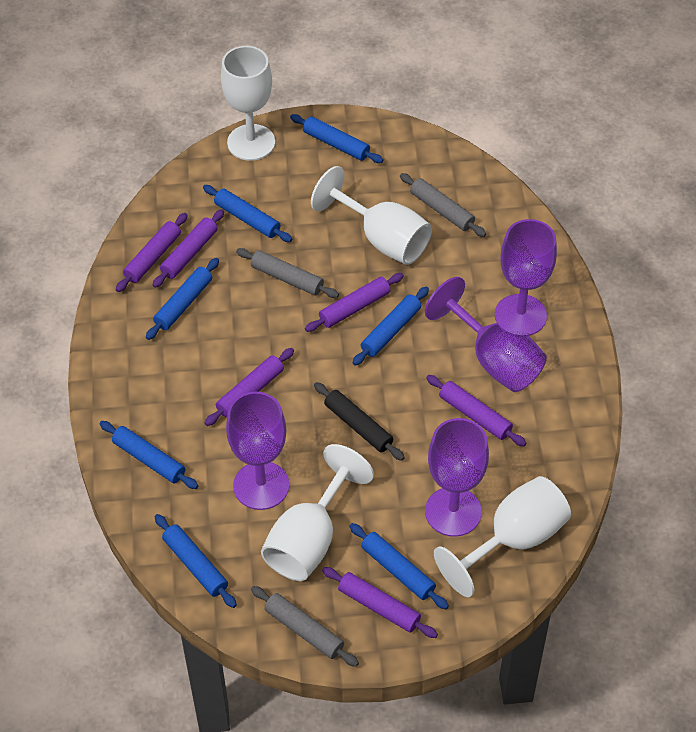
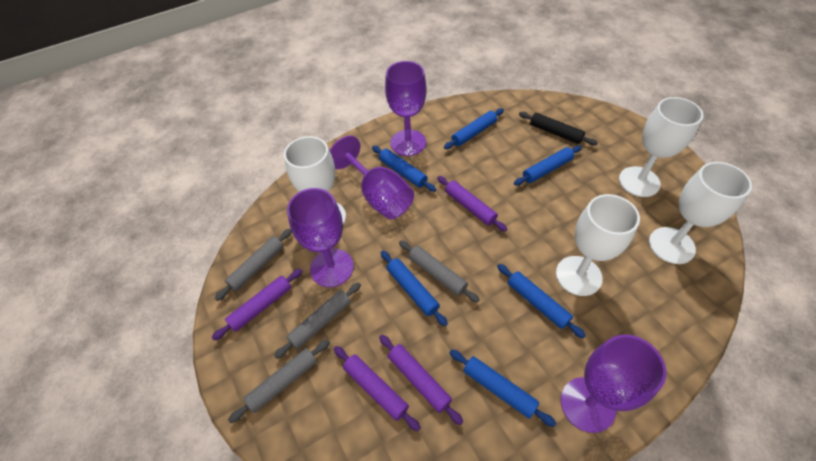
blue rolling pin: 7 -> 6
grey rolling pin: 3 -> 4
purple rolling pin: 6 -> 4

